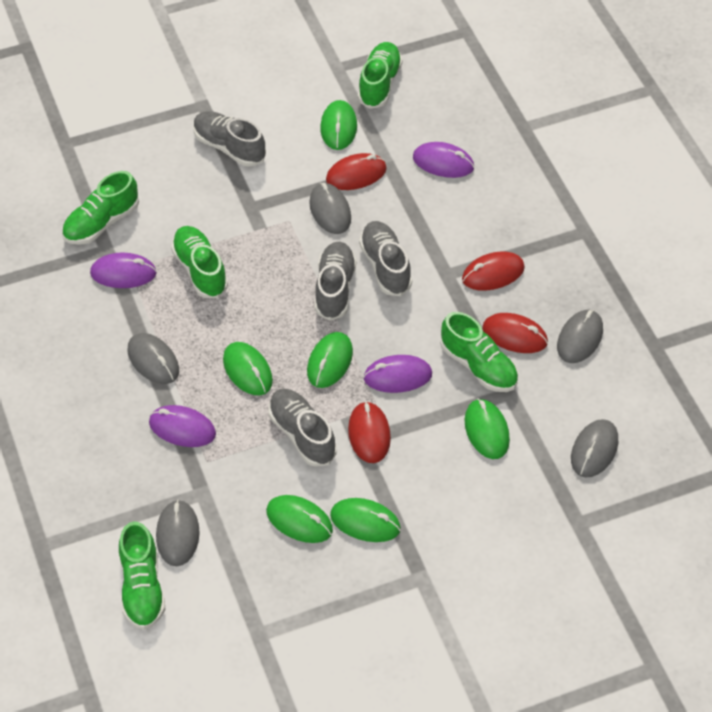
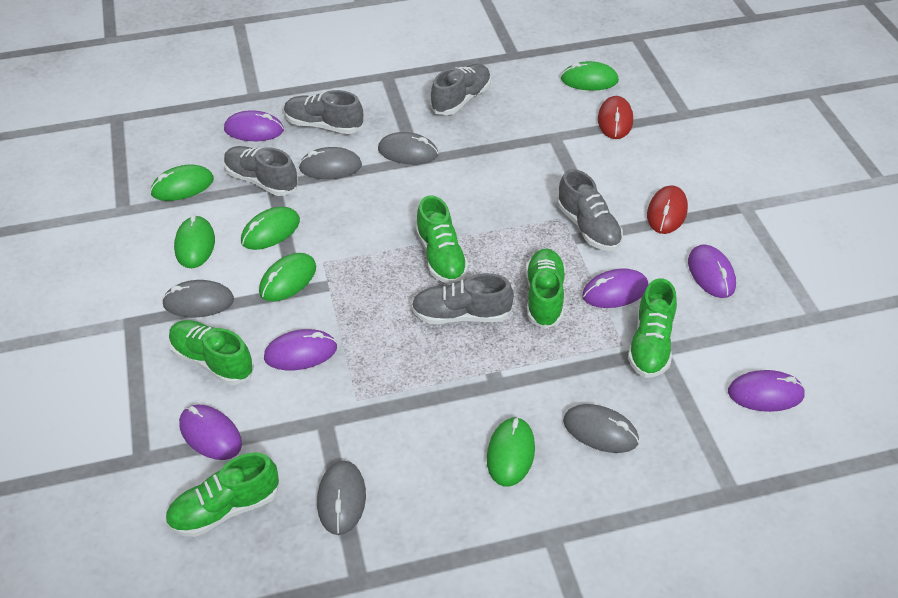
grey shoe: 4 -> 5
purple mouse: 4 -> 6
red mouse: 4 -> 2

